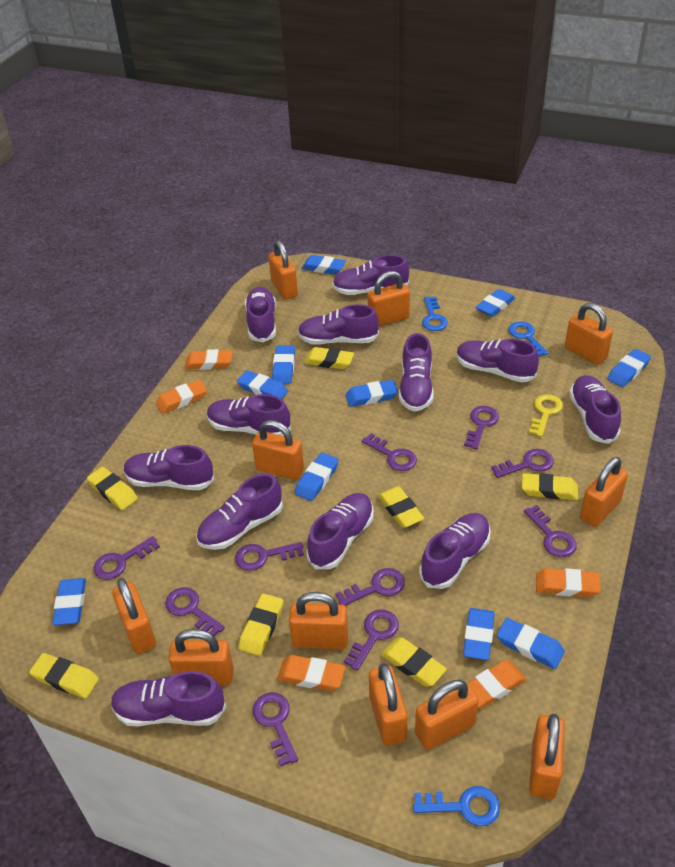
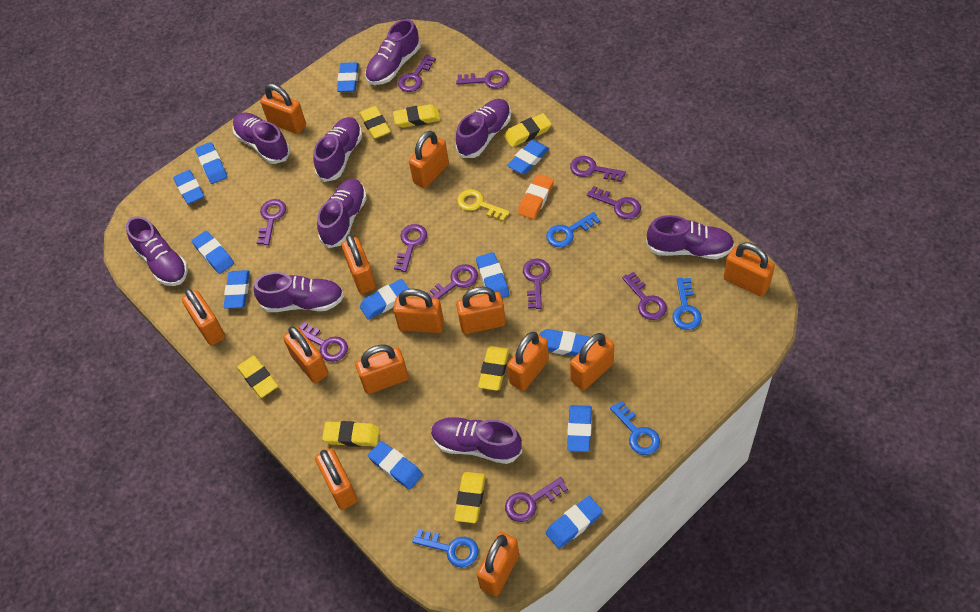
blue eraser: 10 -> 12
blue key: 3 -> 4
orange eraser: 5 -> 1
orange padlock: 11 -> 13
purple key: 10 -> 11
purple shoe: 12 -> 9

